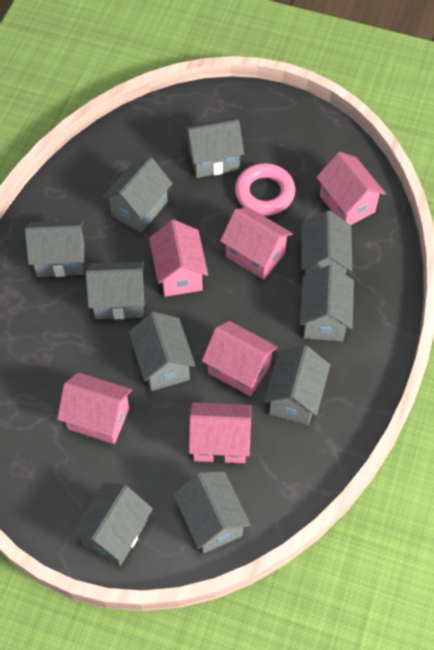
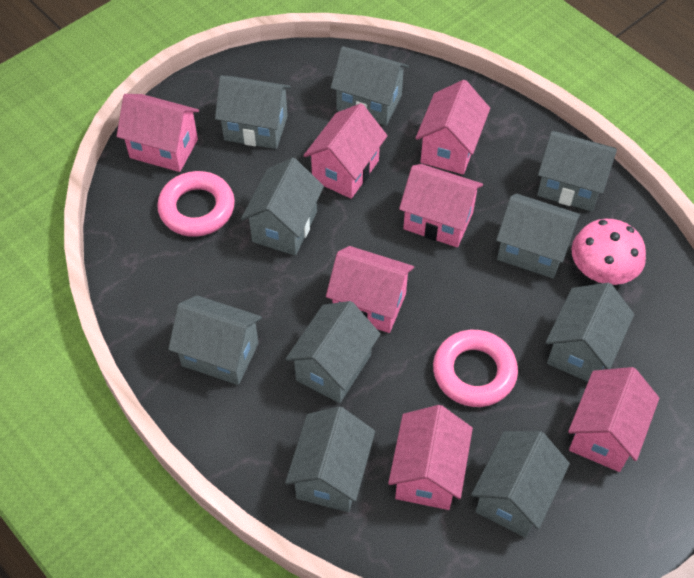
pink house: 6 -> 7
pink mushroom: 0 -> 1
pink ring: 1 -> 2

